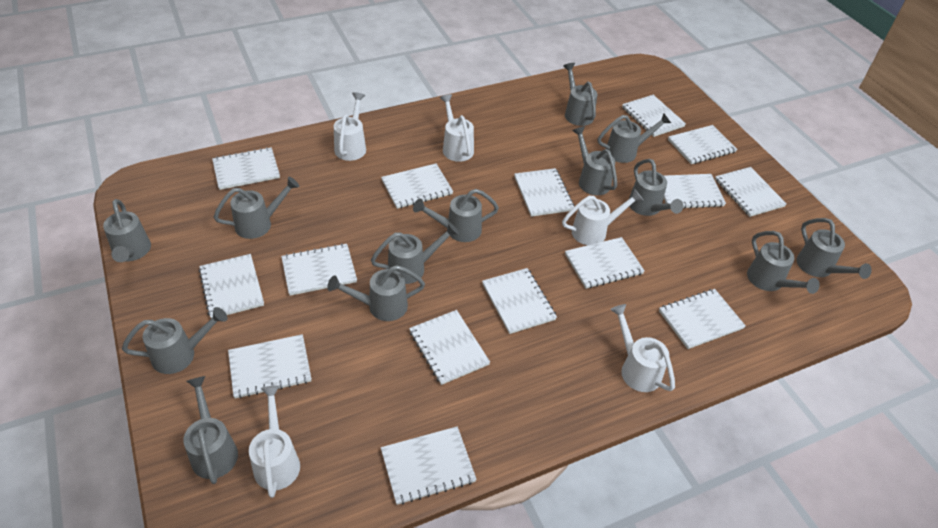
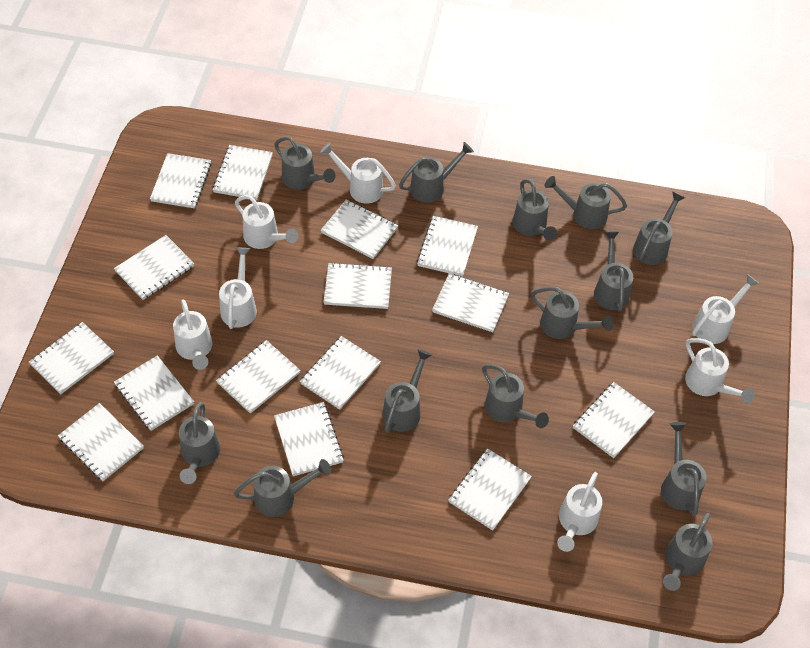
white watering can: 5 -> 7

